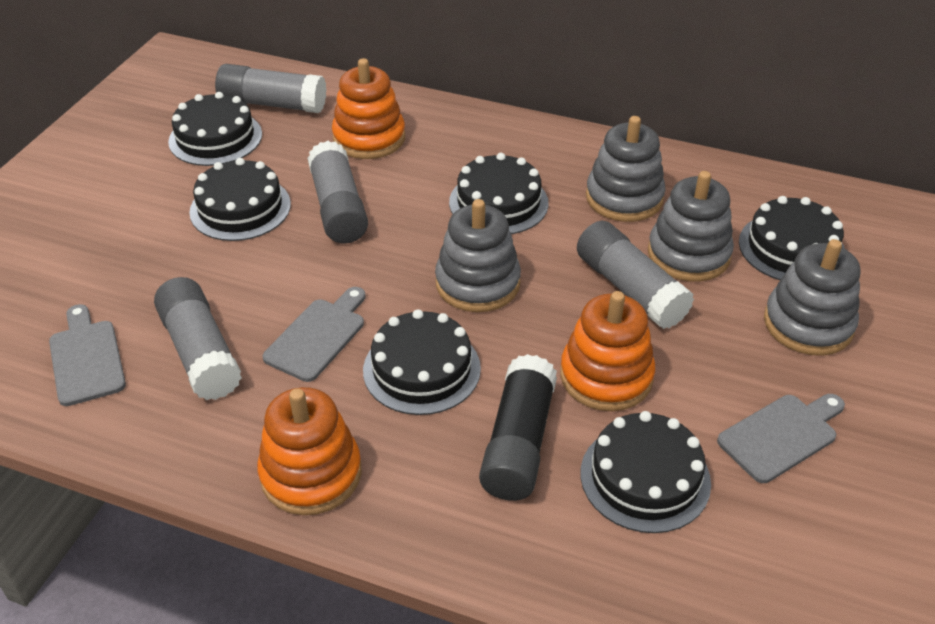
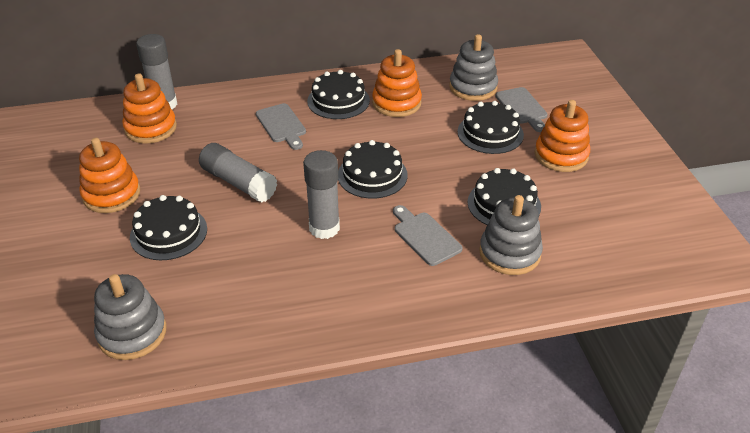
black cake: 6 -> 5
black glue stick: 1 -> 0
grey glue stick: 4 -> 3
grey stacking toy: 4 -> 3
orange stacking toy: 3 -> 4

